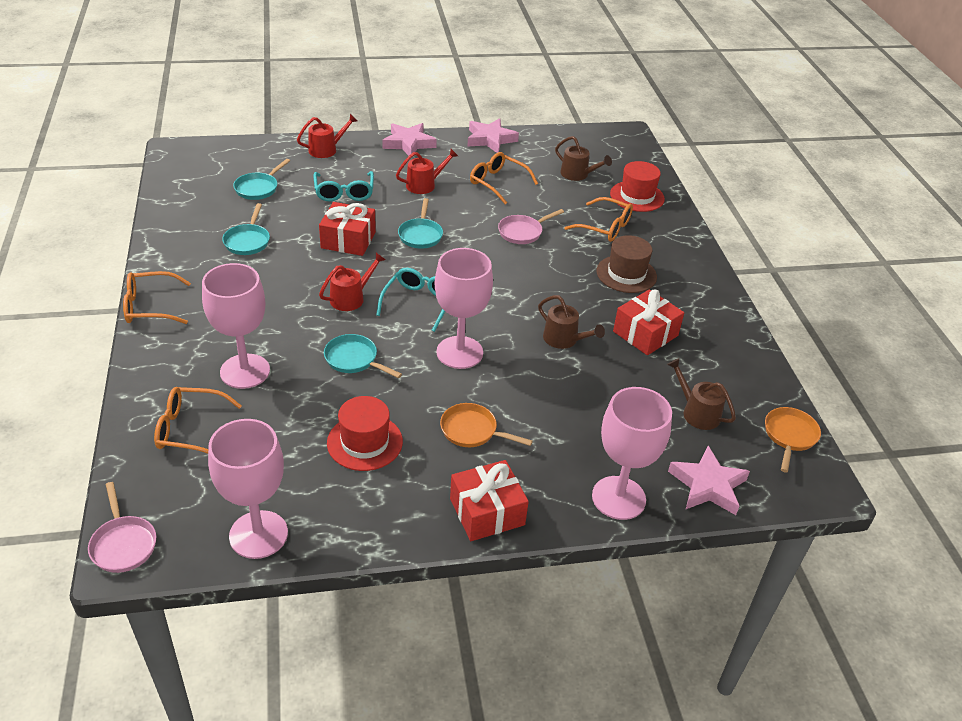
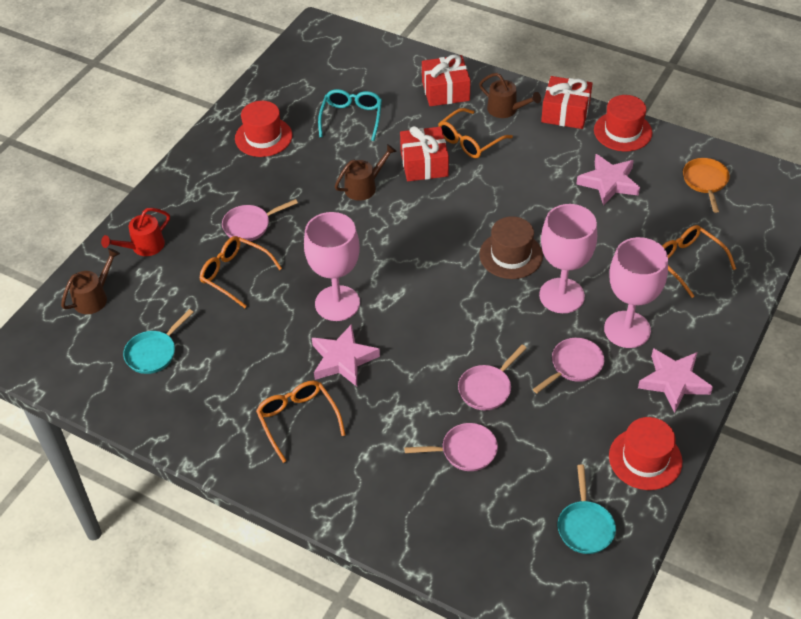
orange pan: 2 -> 1
pink goblet: 4 -> 3
pink pan: 2 -> 4
red hat: 2 -> 3
red watering can: 3 -> 1
turquoise glasses: 2 -> 1
turquoise pan: 4 -> 2

